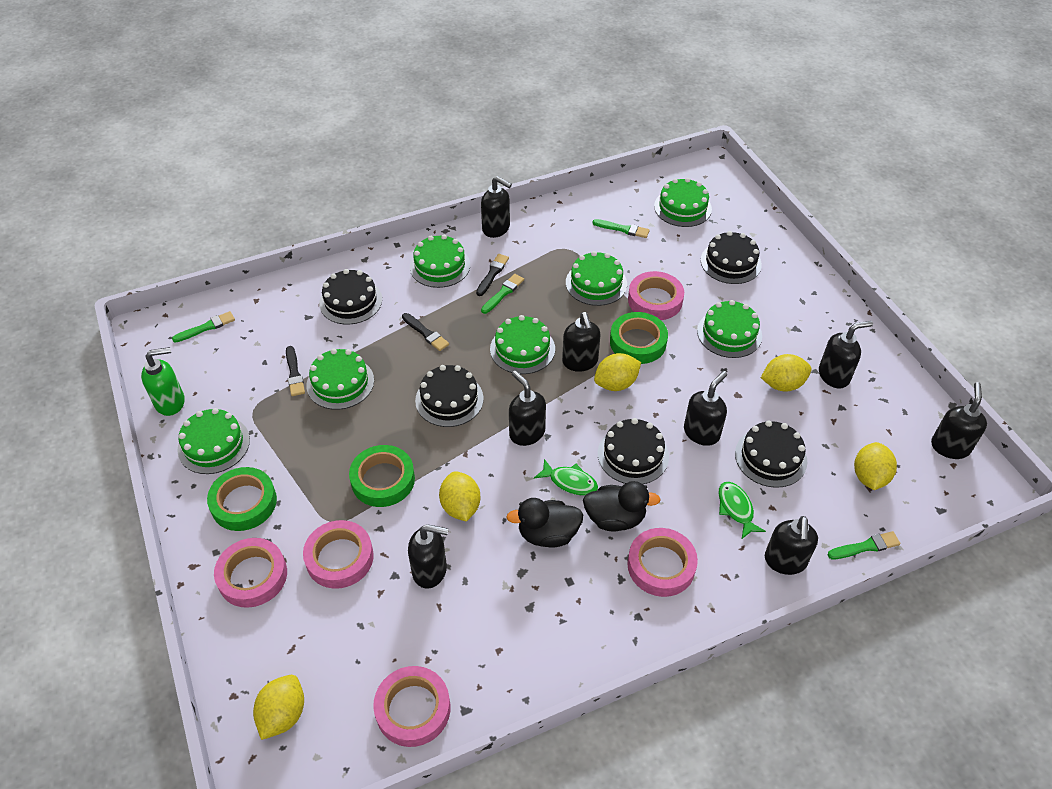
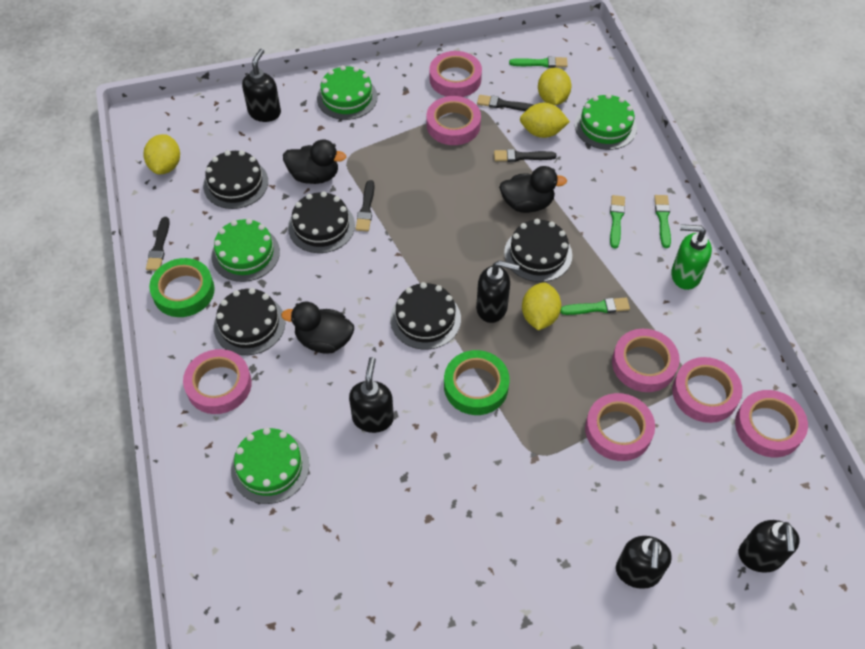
black brush: 3 -> 4
black duck: 2 -> 3
black soap dispenser: 8 -> 5
green cake: 7 -> 4
green fish: 2 -> 0
green tape: 3 -> 2
pink tape: 5 -> 7
yellow lemon: 5 -> 4

